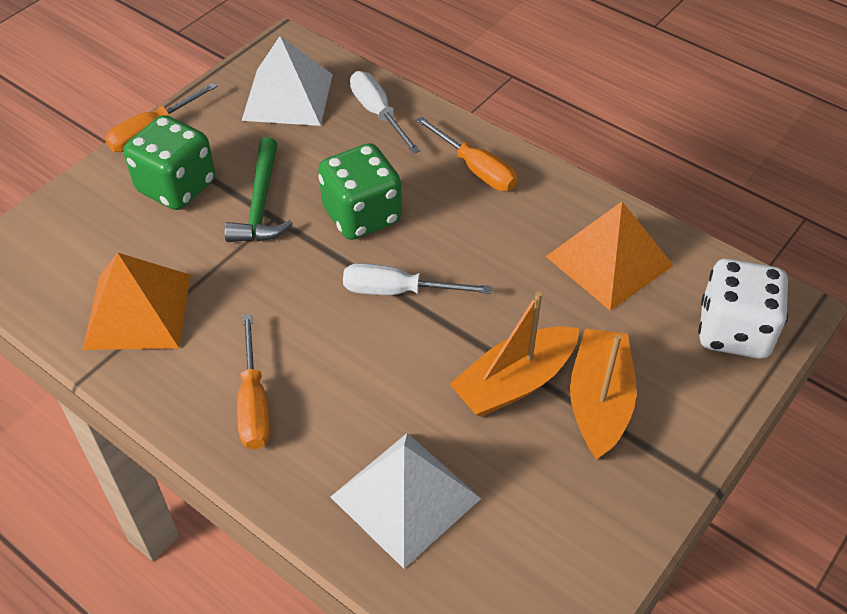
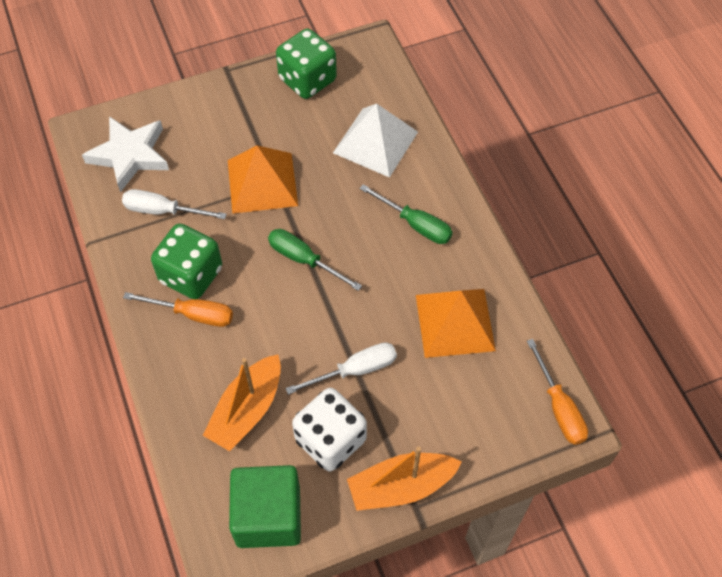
green cube: 0 -> 1
green hammer: 1 -> 0
green screwdriver: 0 -> 2
orange screwdriver: 3 -> 2
white pyramid: 2 -> 1
white star: 0 -> 1

